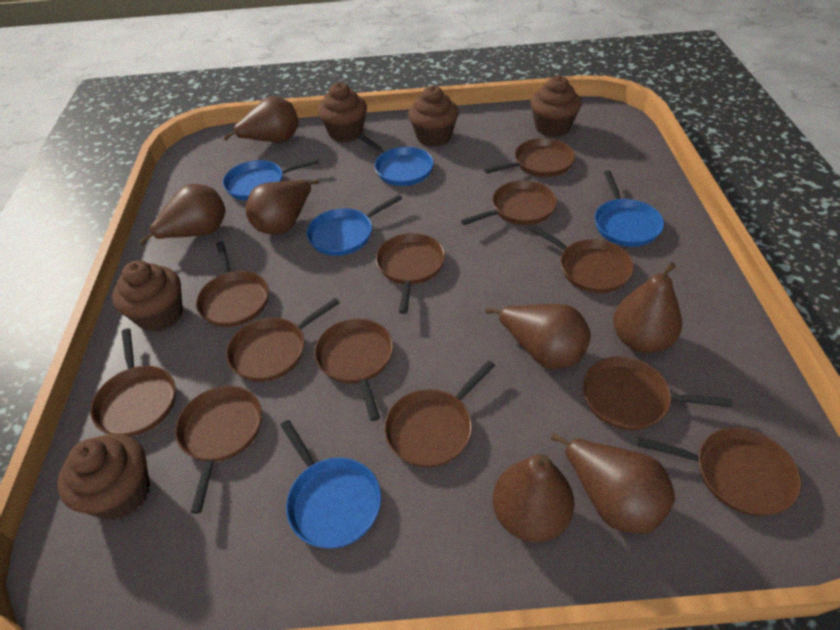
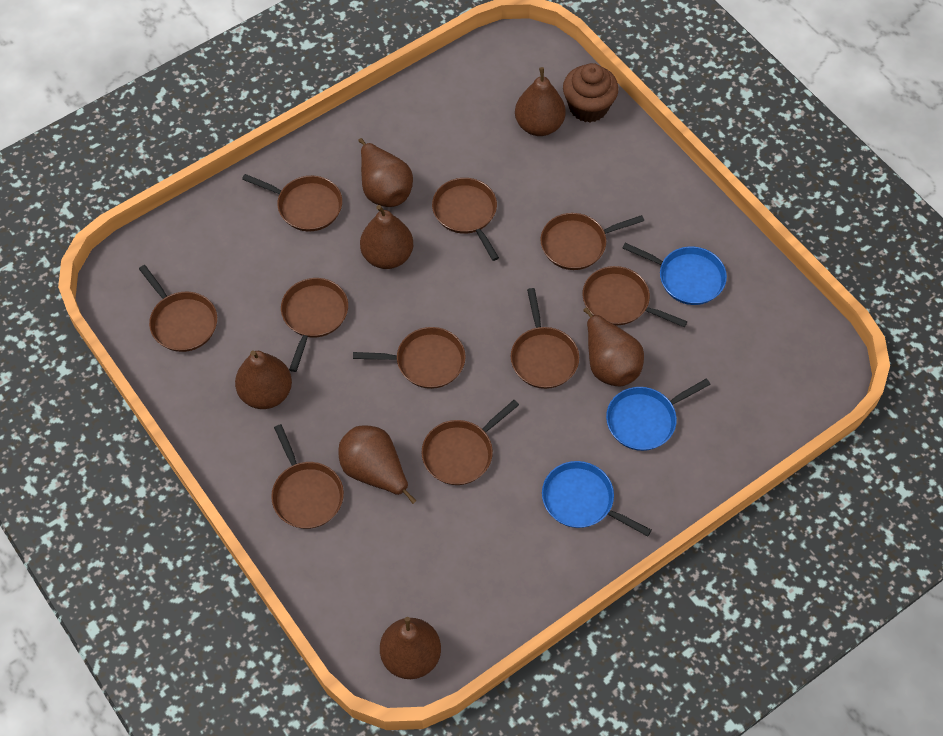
blue pan: 5 -> 3
brown cupcake: 5 -> 1
brown pan: 12 -> 10

